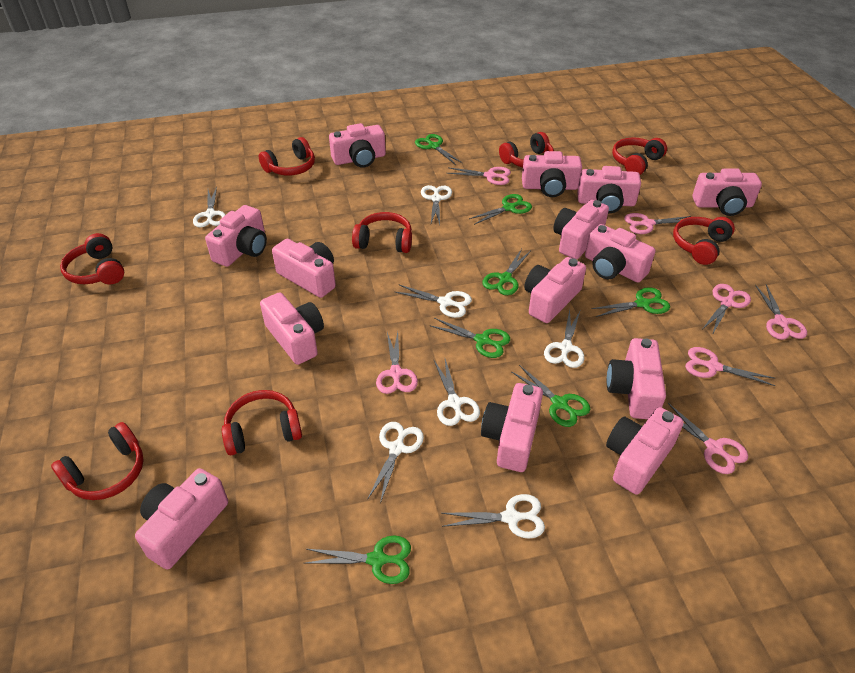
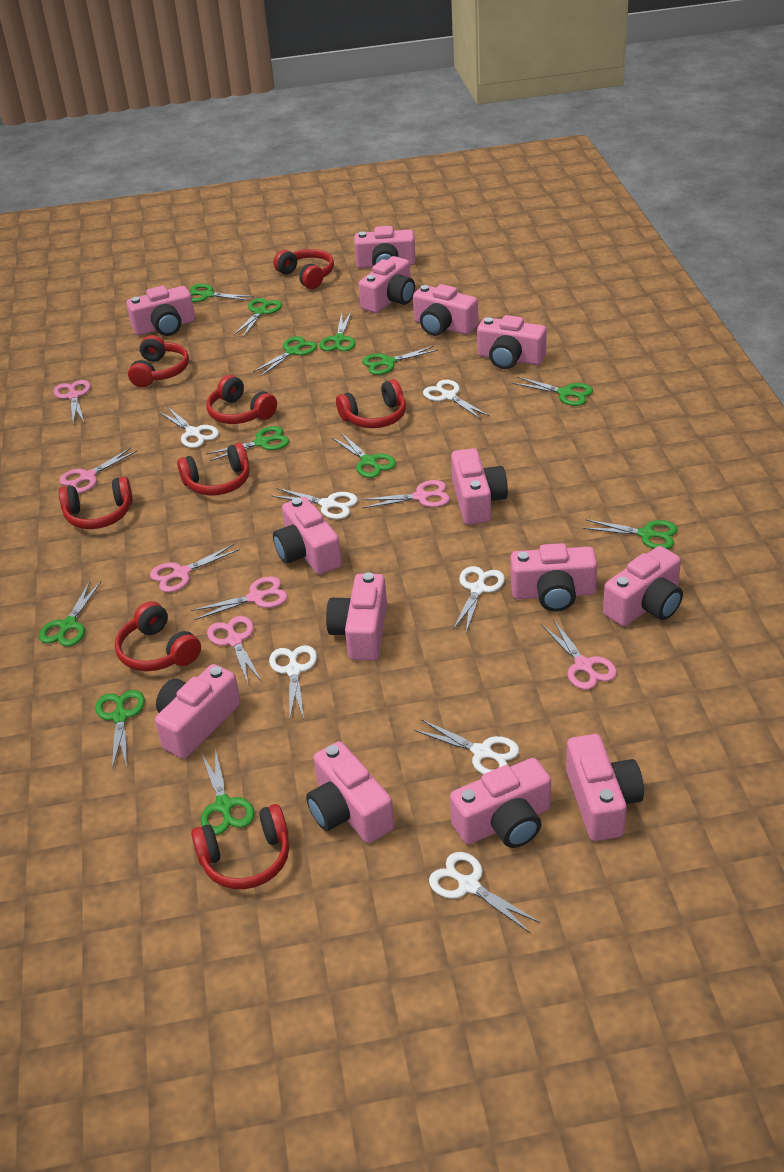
green scissors: 7 -> 12

